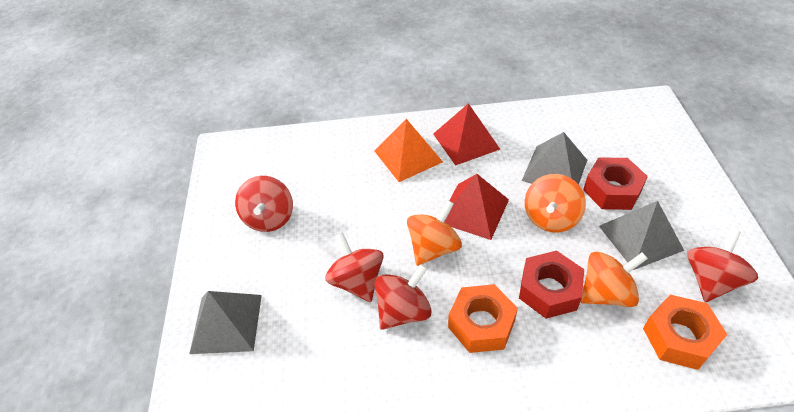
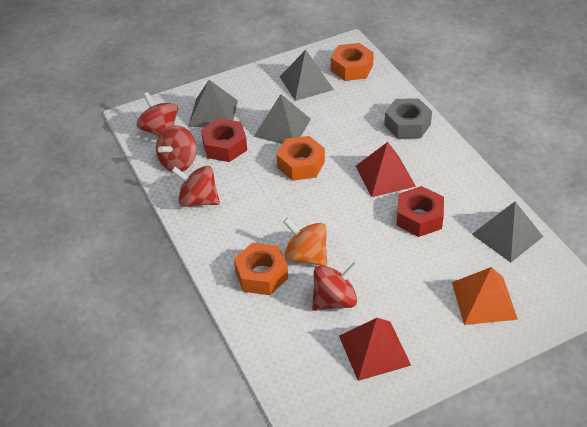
grey nut: 0 -> 1
grey pyramid: 3 -> 4
orange nut: 2 -> 3
orange spinning top: 3 -> 1

